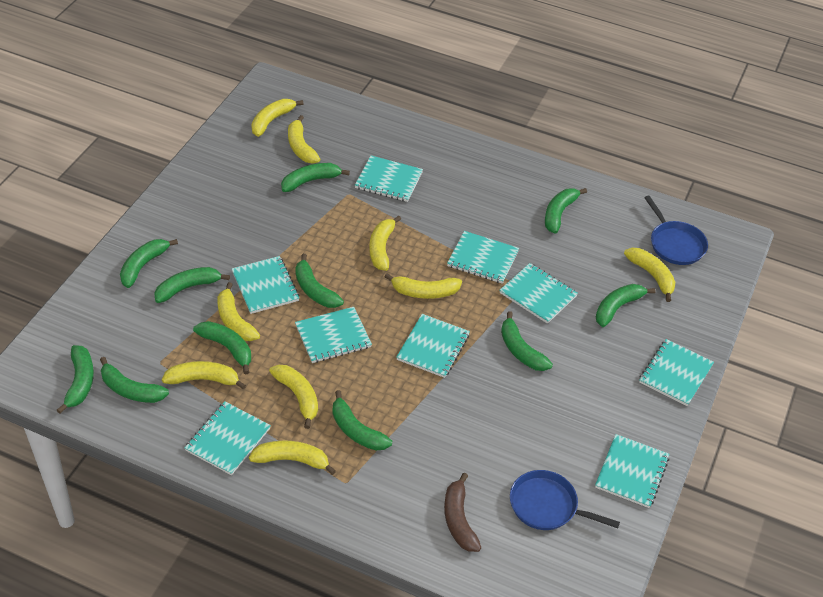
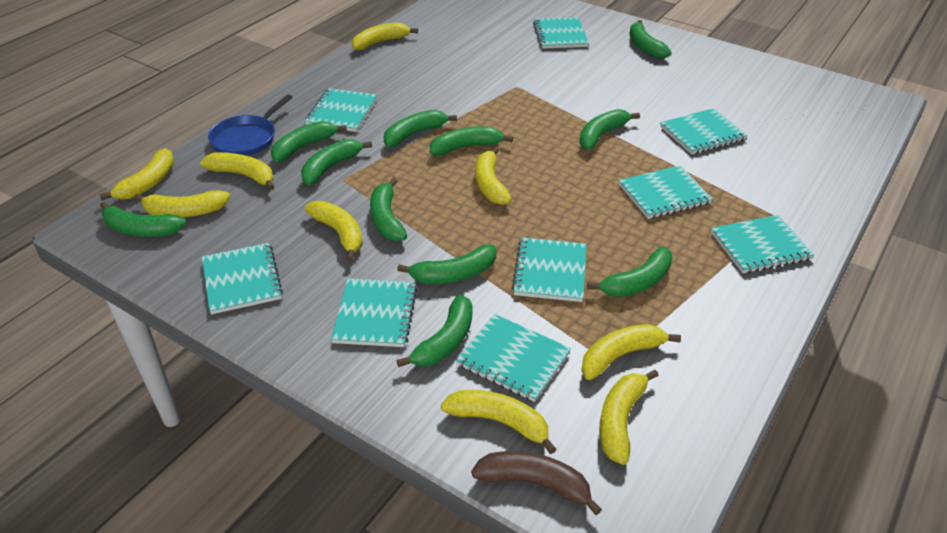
blue pan: 2 -> 1

